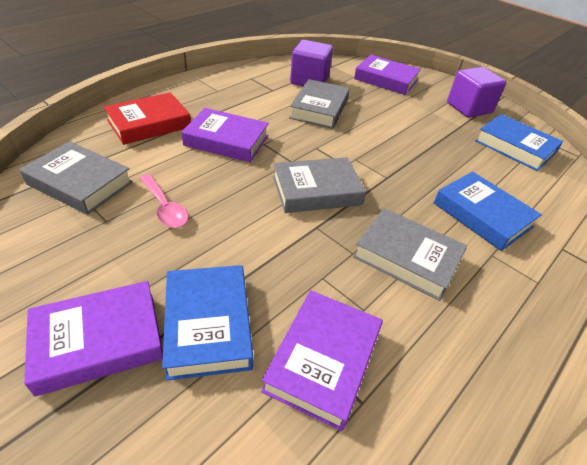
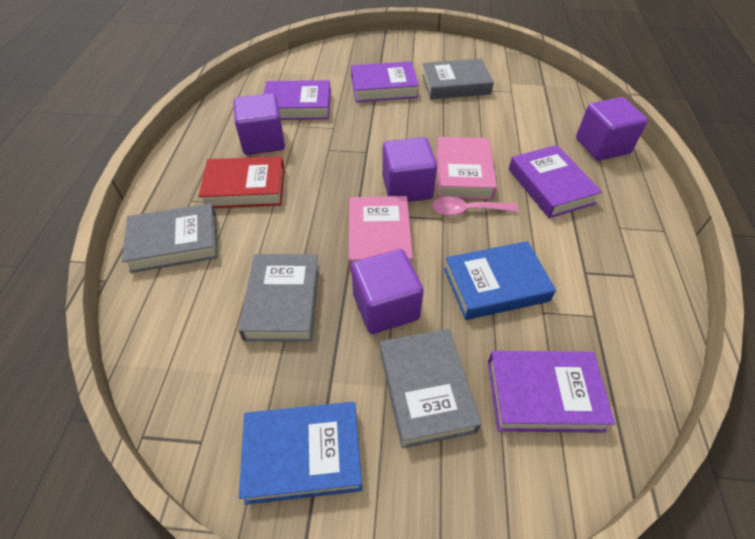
blue book: 3 -> 2
pink book: 0 -> 2
purple cube: 2 -> 4

